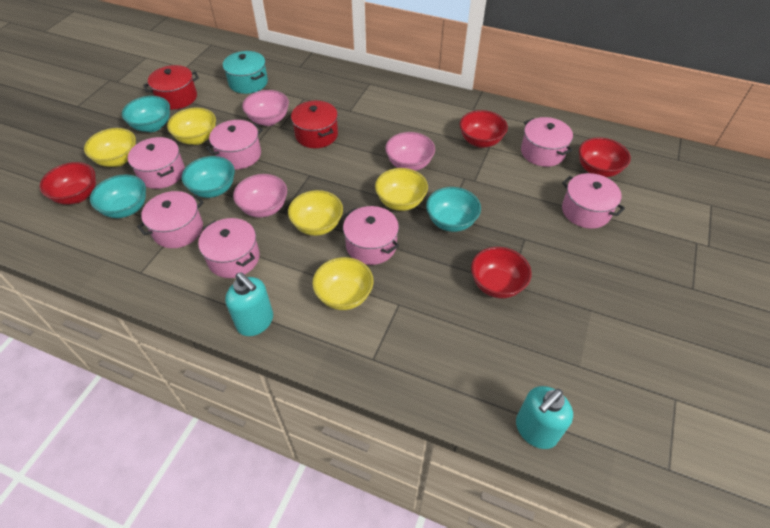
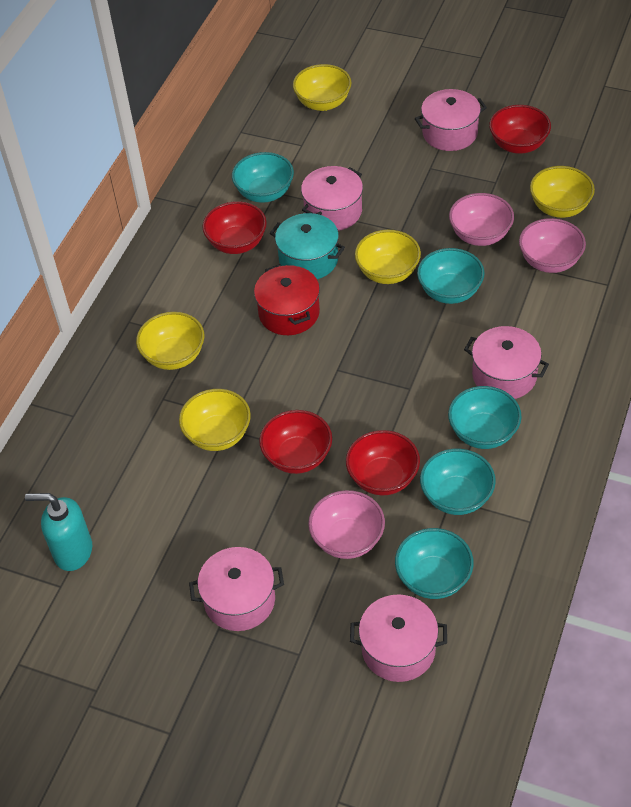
pink pot: 7 -> 5
red pot: 2 -> 1
turquoise bowl: 4 -> 5
turquoise soap dispenser: 2 -> 1

